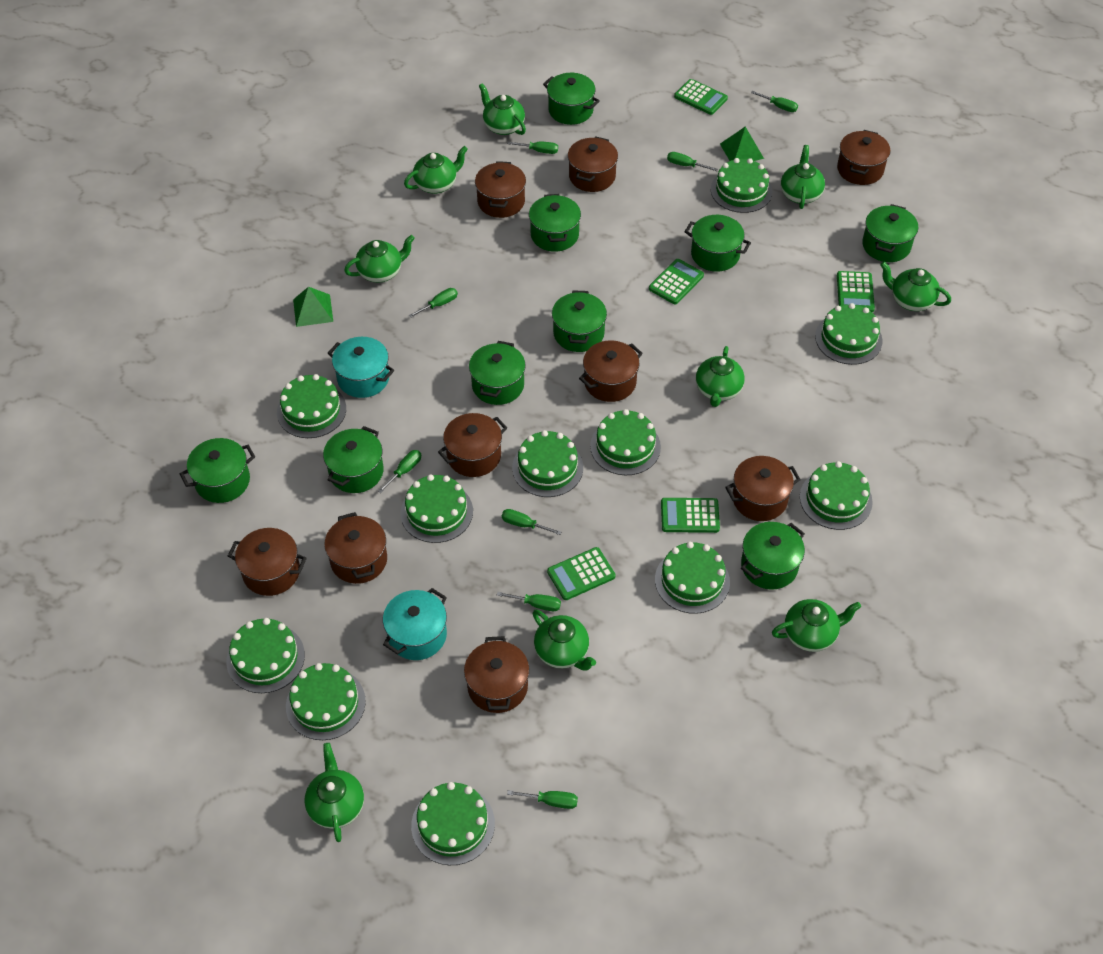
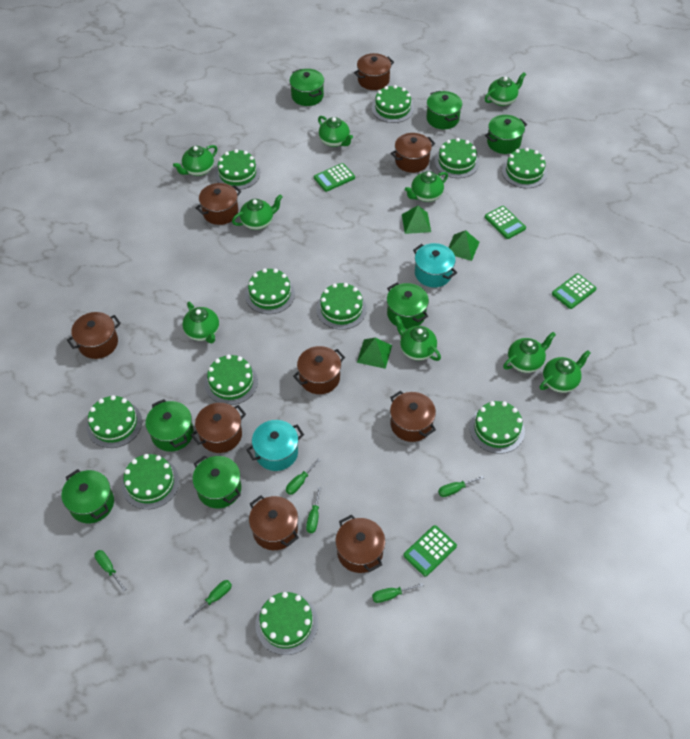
green calculator: 5 -> 4
green pot: 9 -> 7
green pyramid: 2 -> 3
green screwdriver: 8 -> 6

